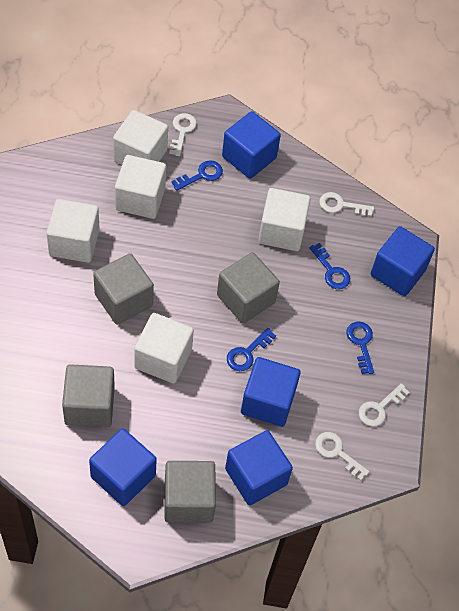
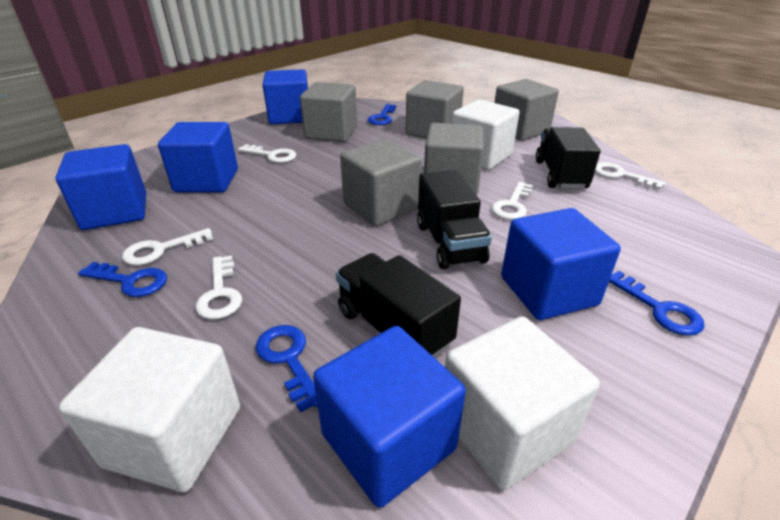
black truck: 0 -> 3
grey cube: 4 -> 5
white cube: 5 -> 3
white key: 4 -> 5

